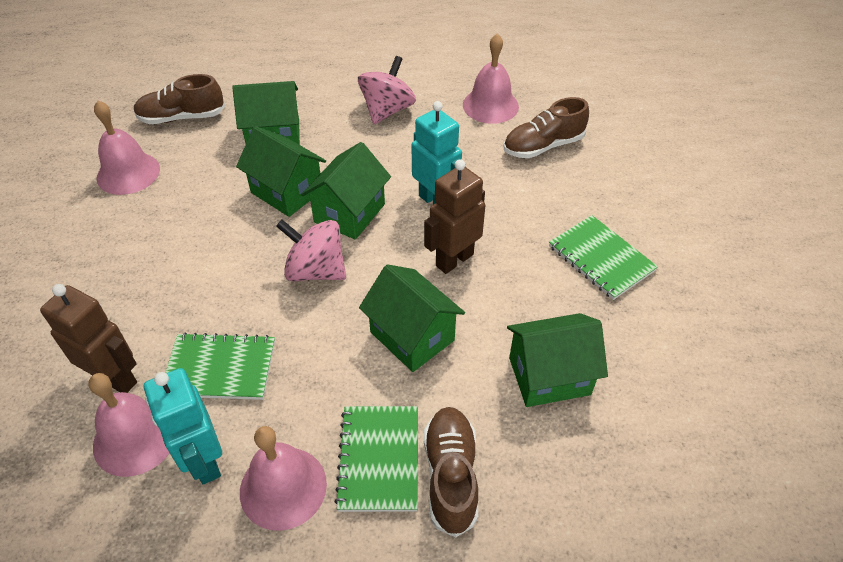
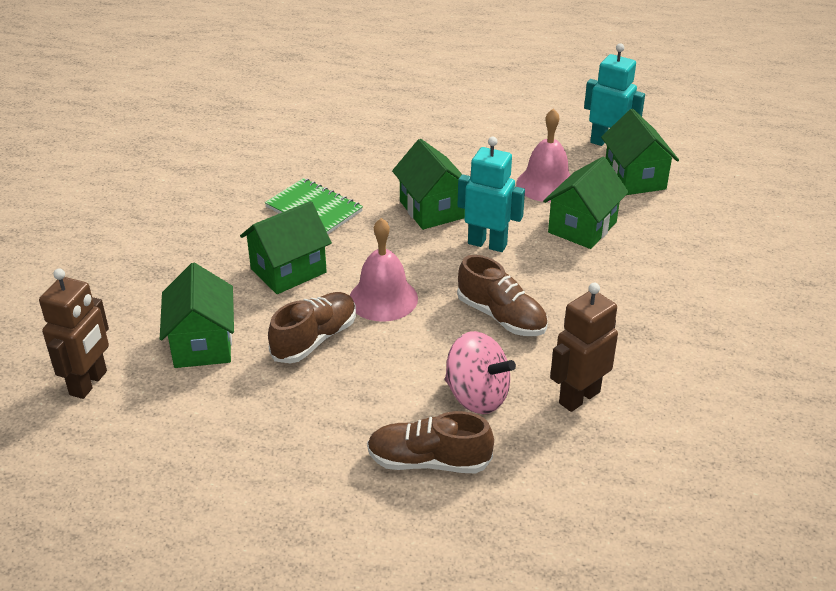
green notebook: 3 -> 1
pink bell: 4 -> 2
pink spinning top: 2 -> 1

